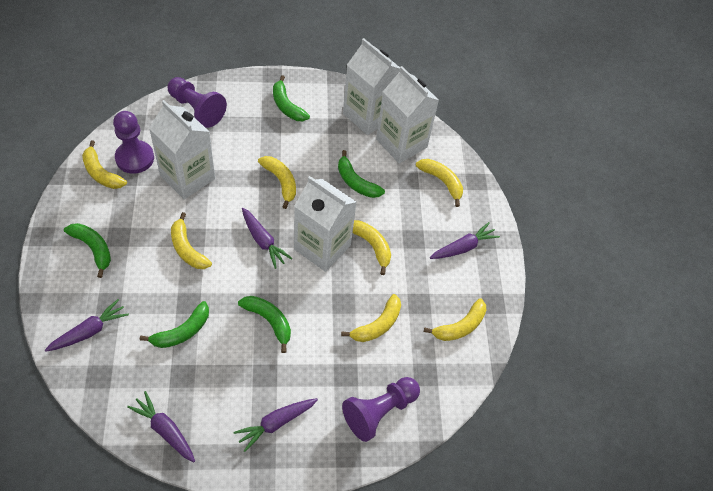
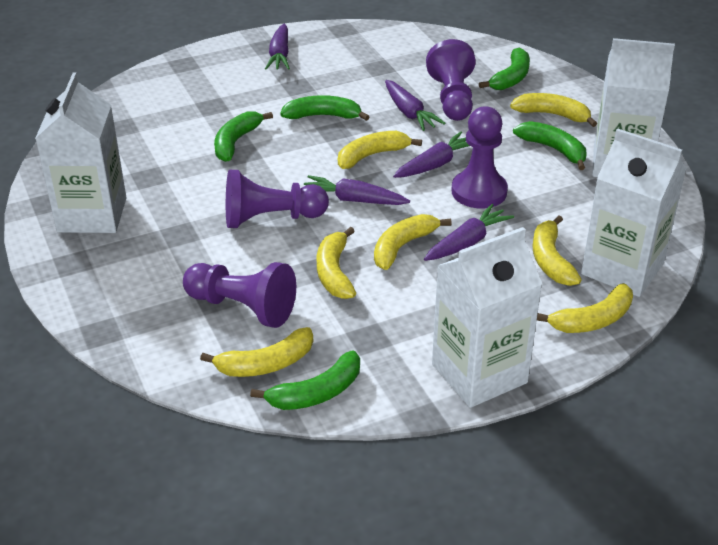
purple pawn: 3 -> 4

